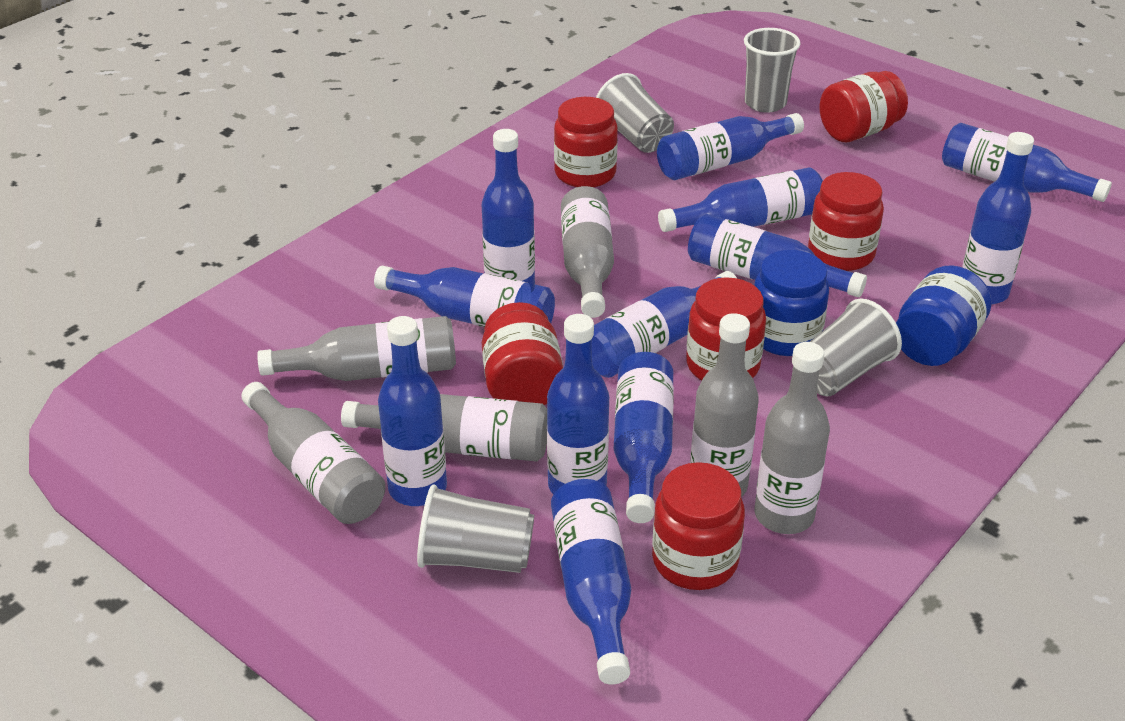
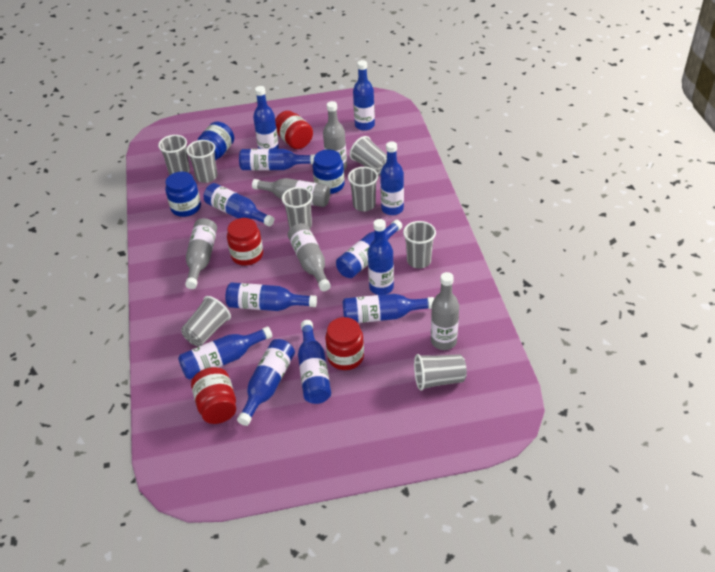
blue jar: 2 -> 3
grey bottle: 6 -> 5
grey cup: 4 -> 8
red jar: 6 -> 4

